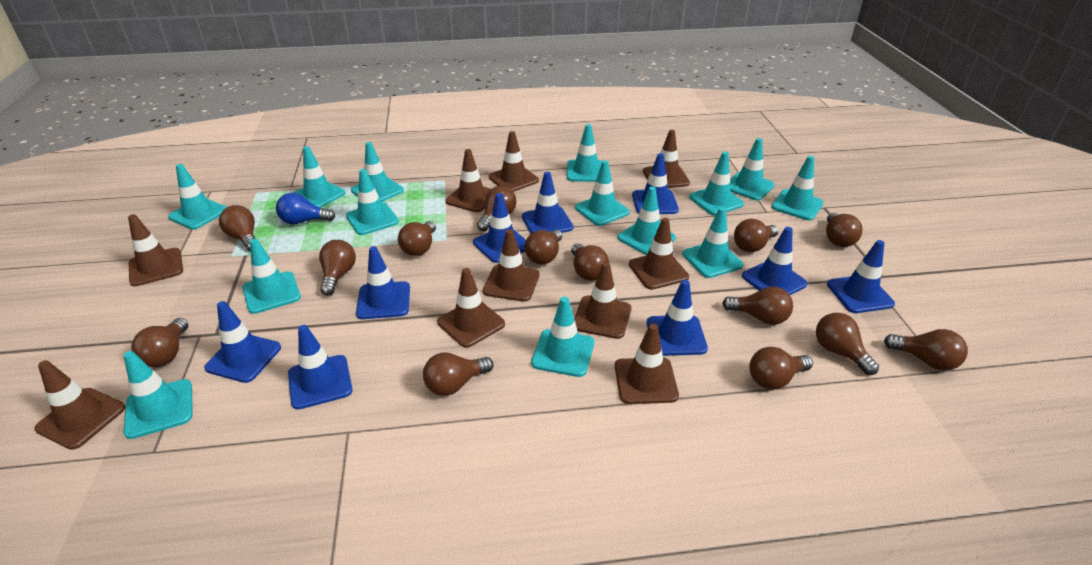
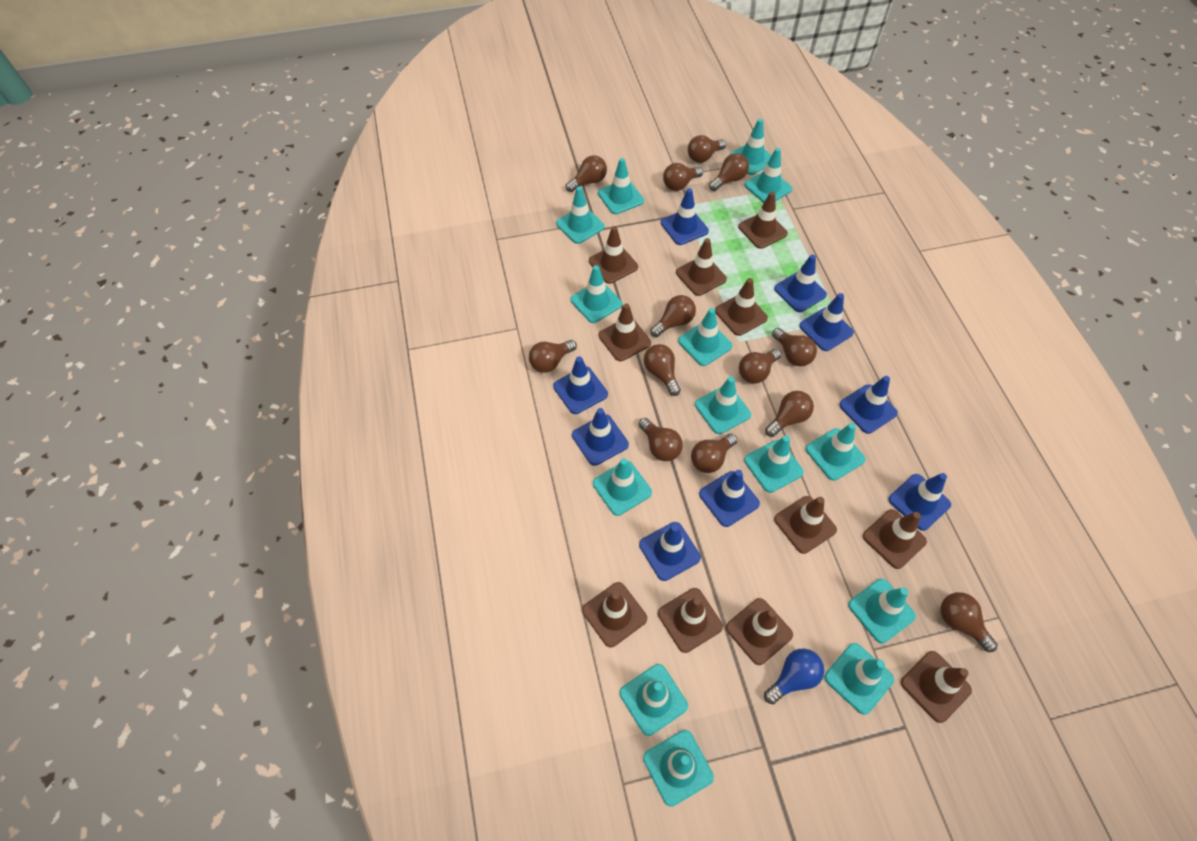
brown light bulb: 14 -> 13
brown traffic cone: 10 -> 11

